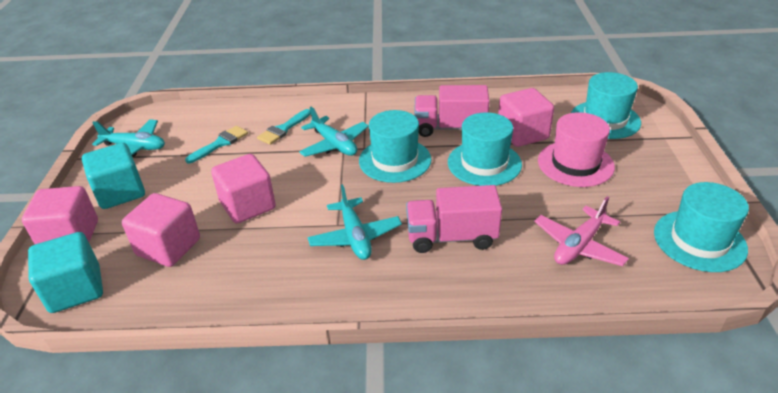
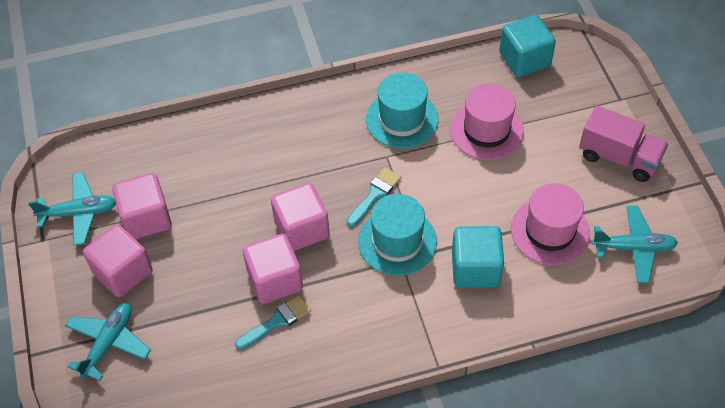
pink hat: 1 -> 2
pink plane: 1 -> 0
pink truck: 2 -> 1
turquoise hat: 4 -> 2

